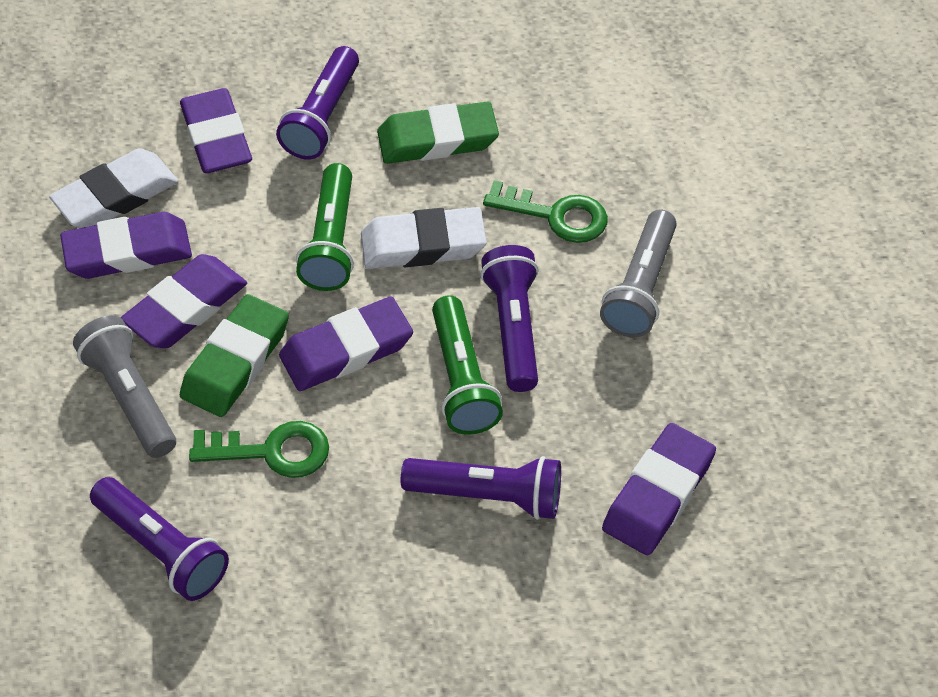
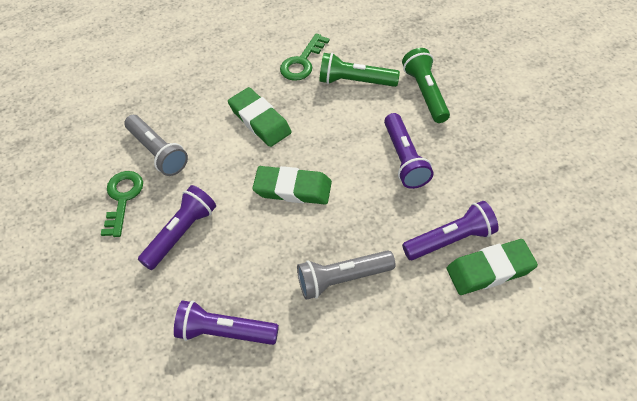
green eraser: 2 -> 3
purple eraser: 5 -> 0
white eraser: 2 -> 0

